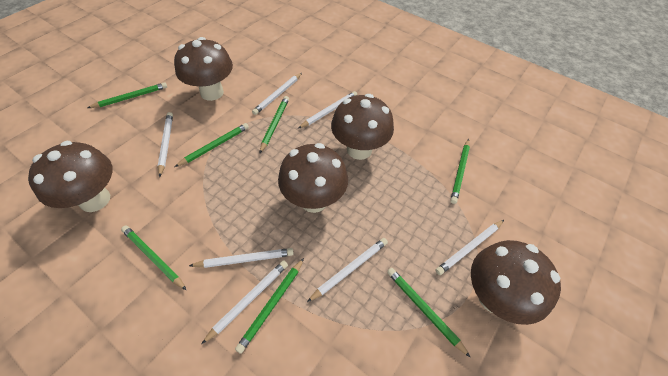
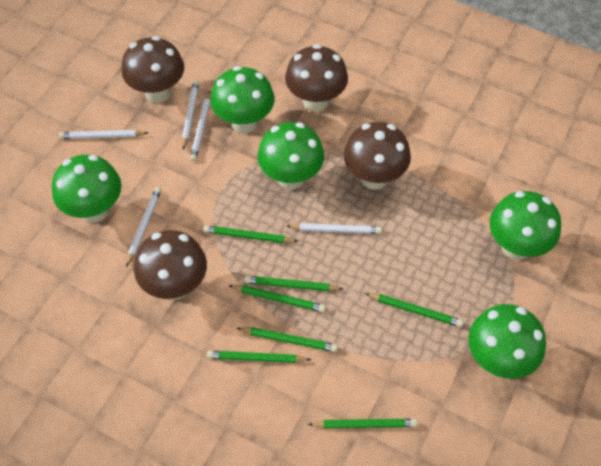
brown mushroom: 5 -> 4
green mushroom: 0 -> 5
white pencil: 7 -> 5

